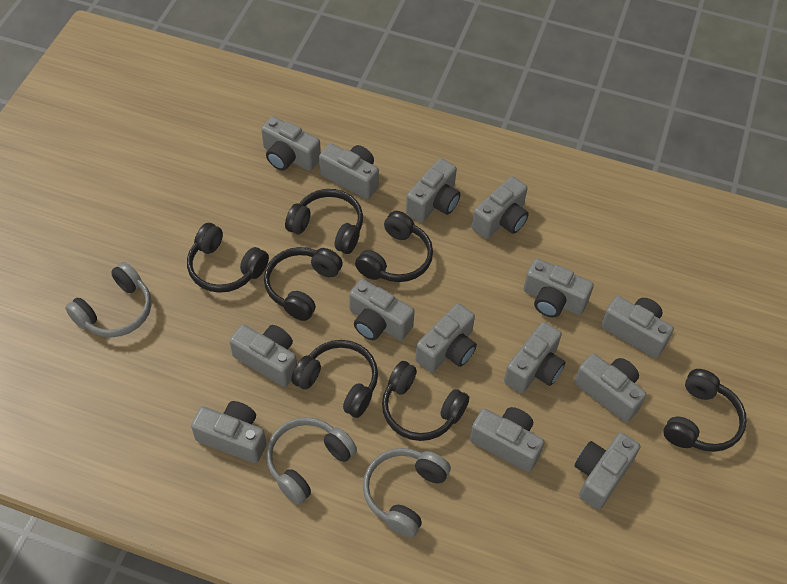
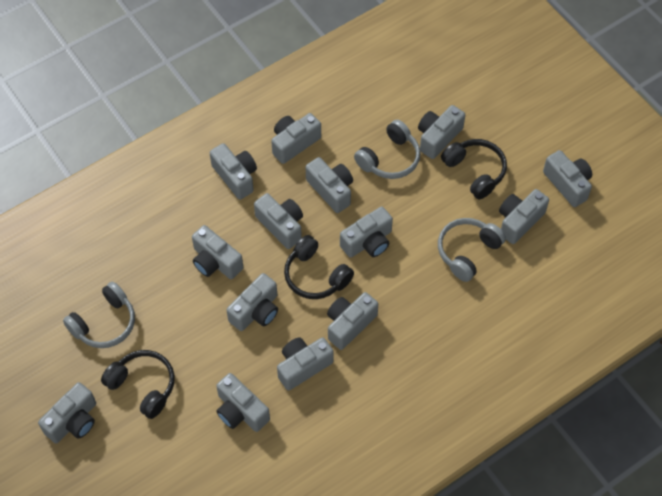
black headphones: 7 -> 3

